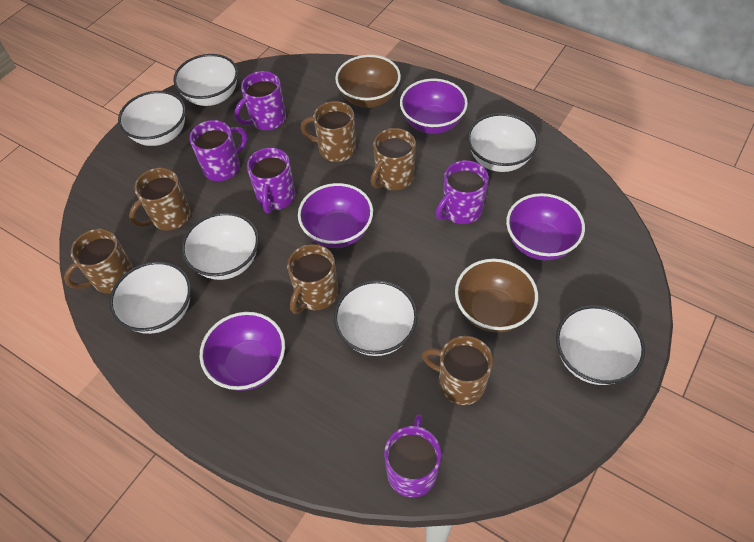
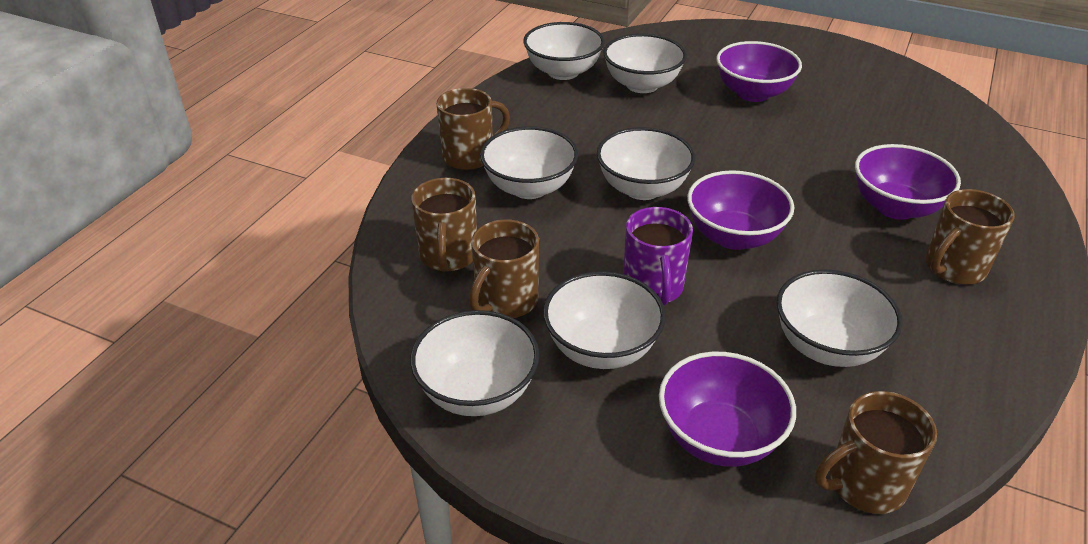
brown bowl: 2 -> 0
brown mug: 6 -> 5
purple mug: 5 -> 1

